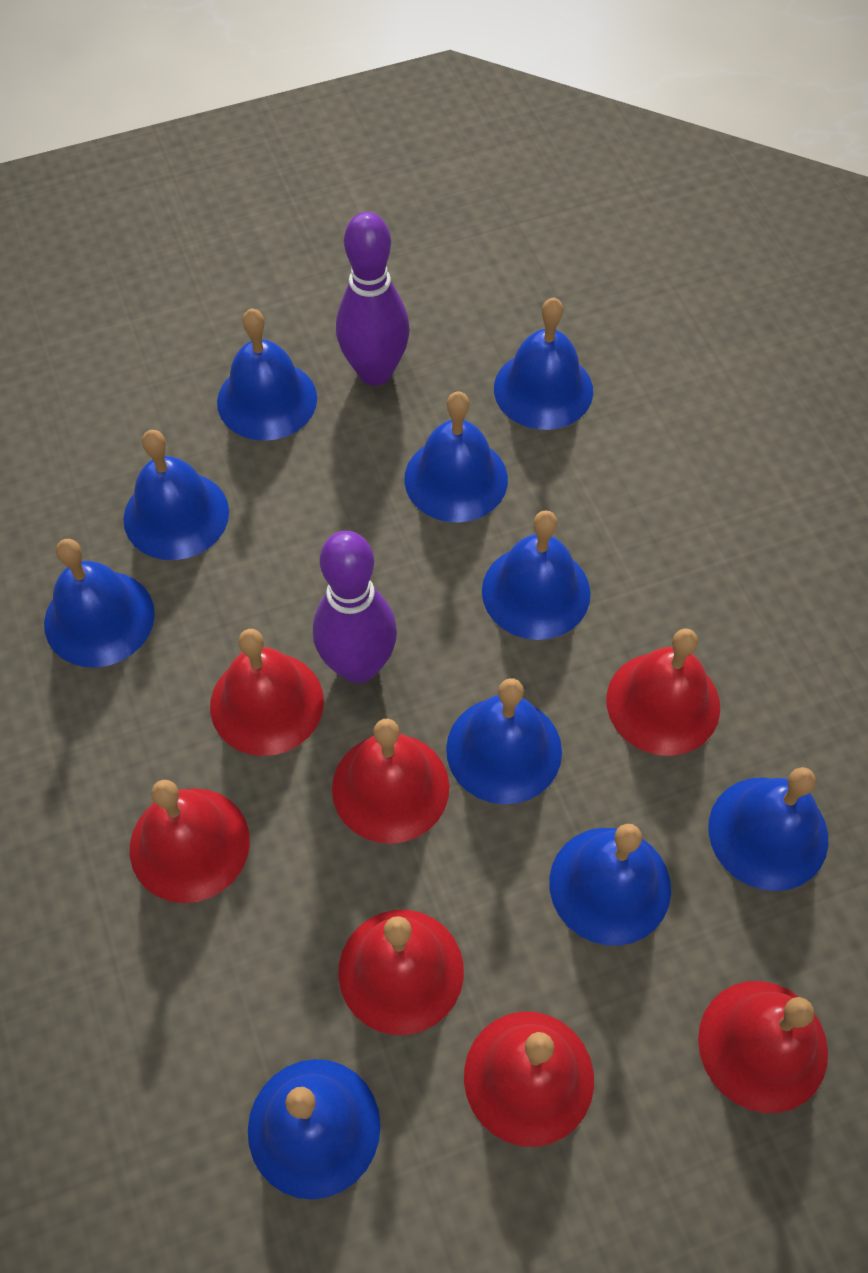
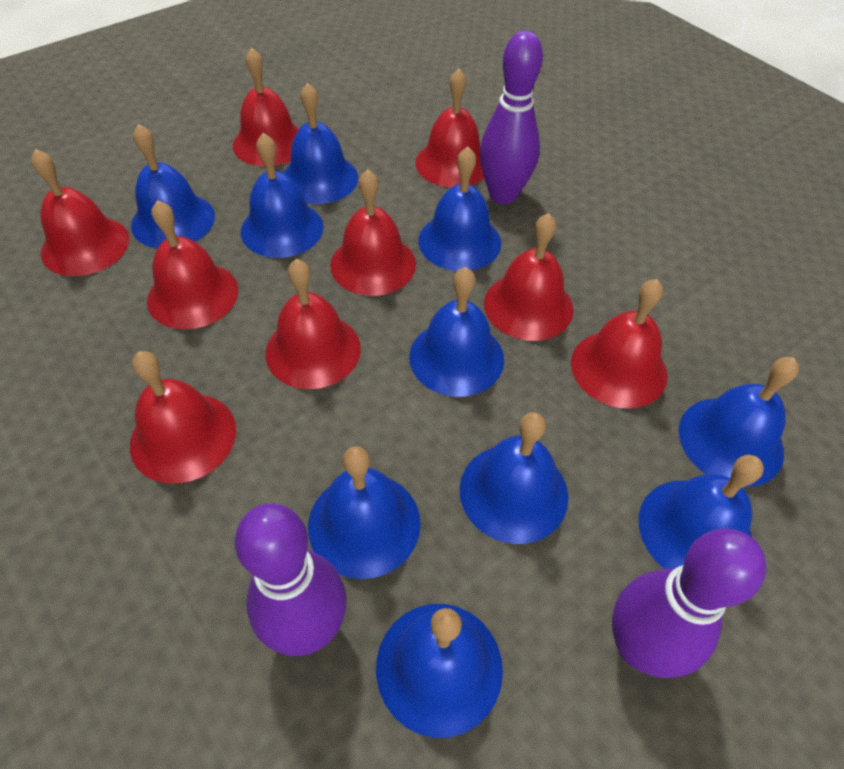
purple bowling pin: 2 -> 3
red bell: 7 -> 9

